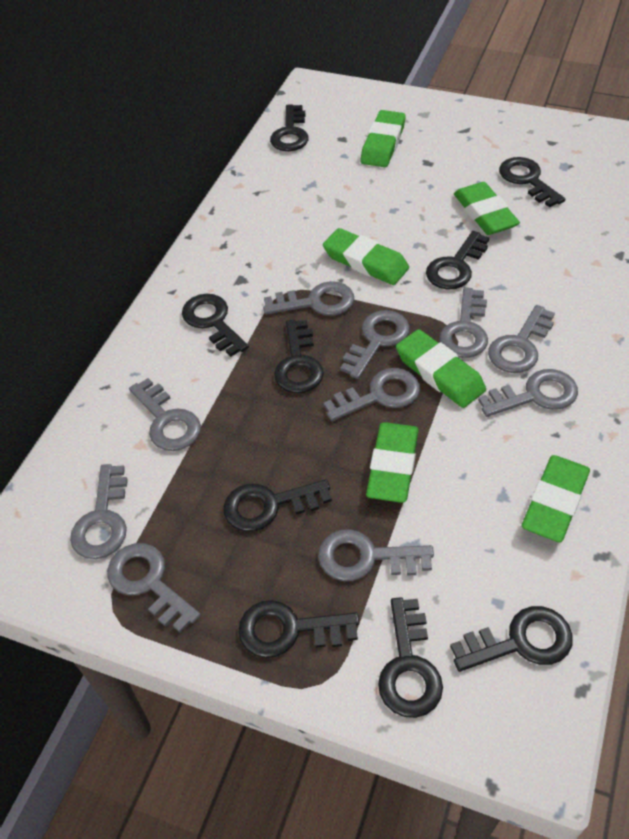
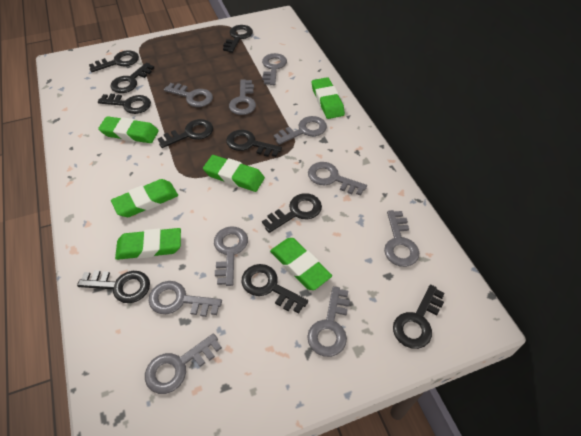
black key: 9 -> 10

